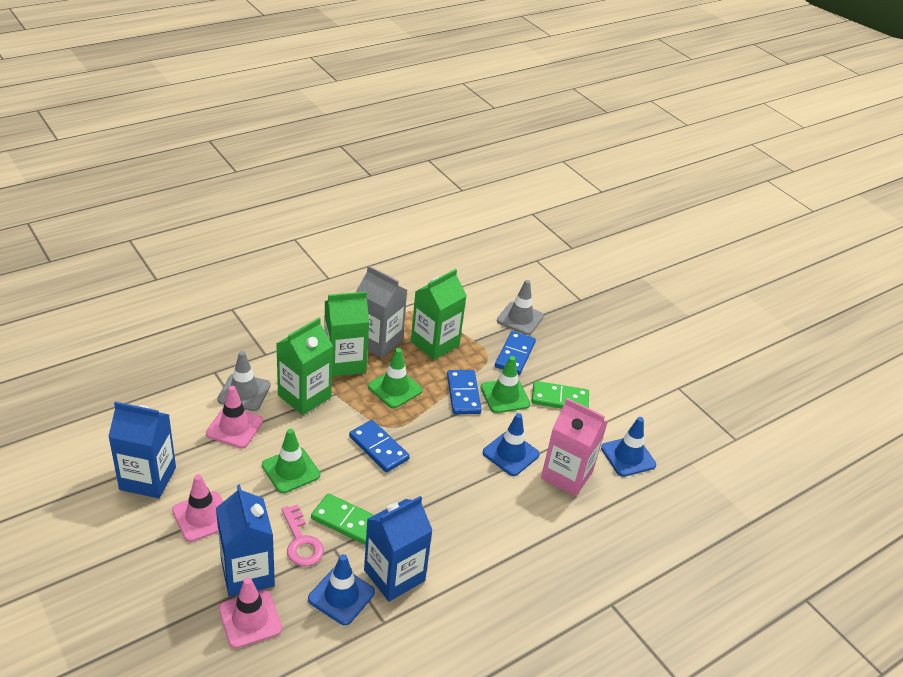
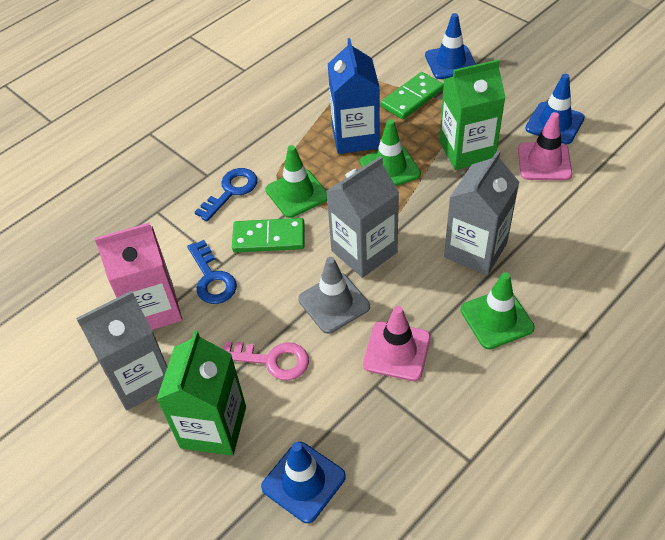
blue carton: 3 -> 1
blue domino: 3 -> 0
blue key: 0 -> 2
green carton: 3 -> 2
grey carton: 1 -> 3
grey traffic cone: 2 -> 1
pink traffic cone: 3 -> 2

